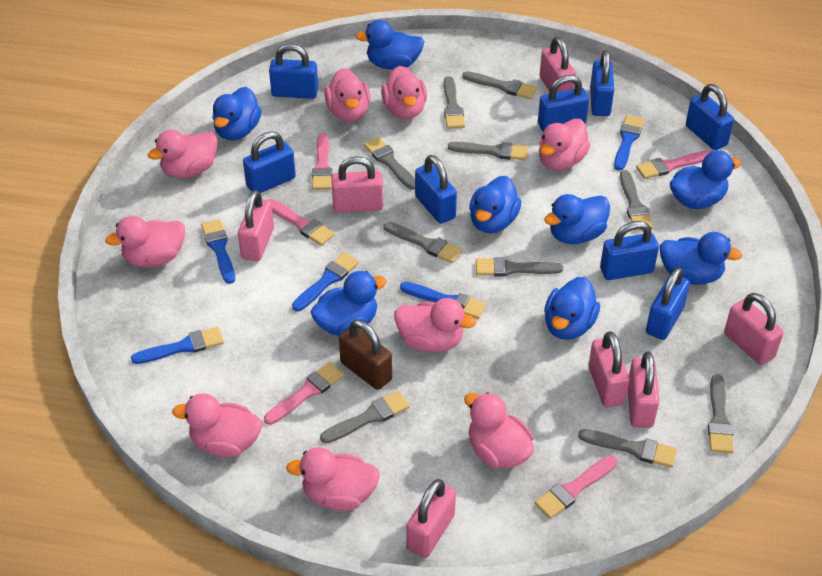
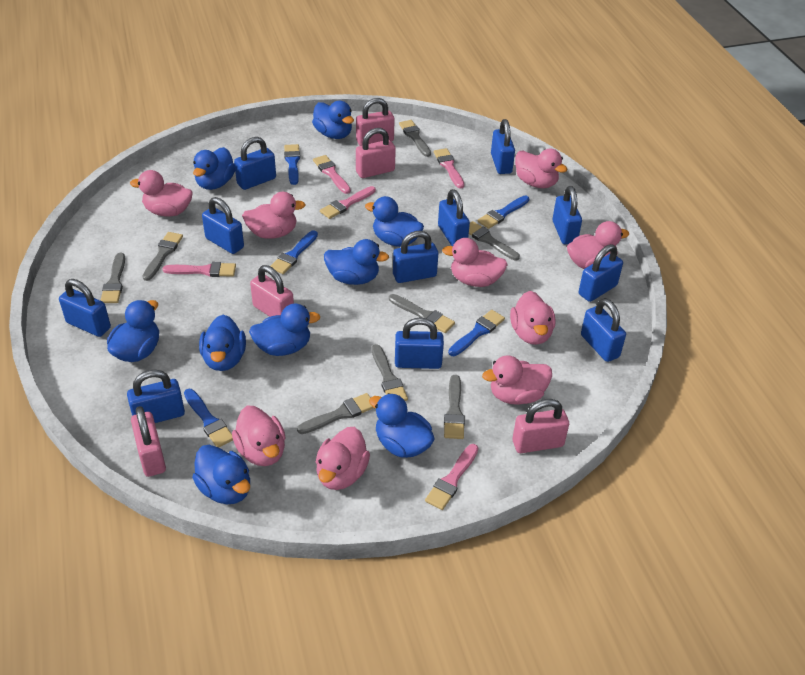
blue duck: 8 -> 9
blue padlock: 8 -> 11
brown padlock: 1 -> 0
grey brush: 10 -> 8
pink padlock: 7 -> 5

